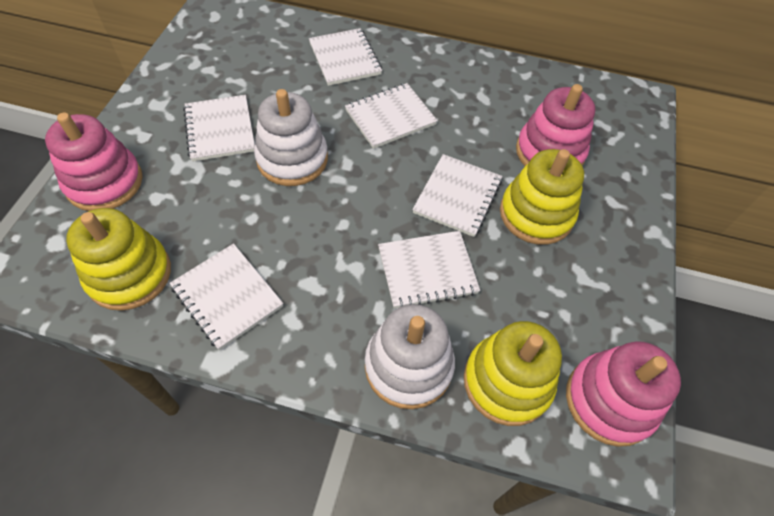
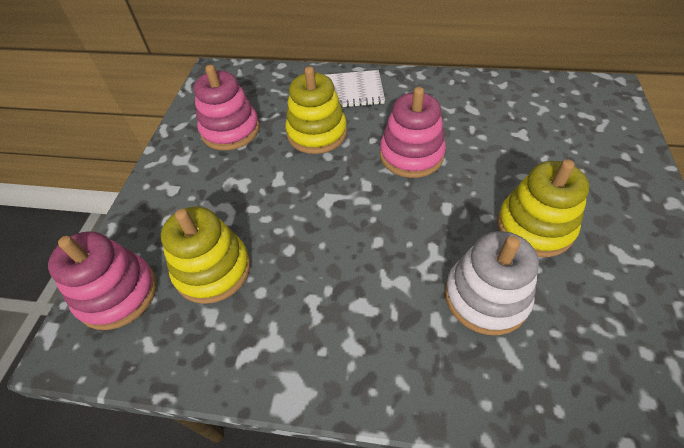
white notebook: 6 -> 1
white stacking toy: 2 -> 1

